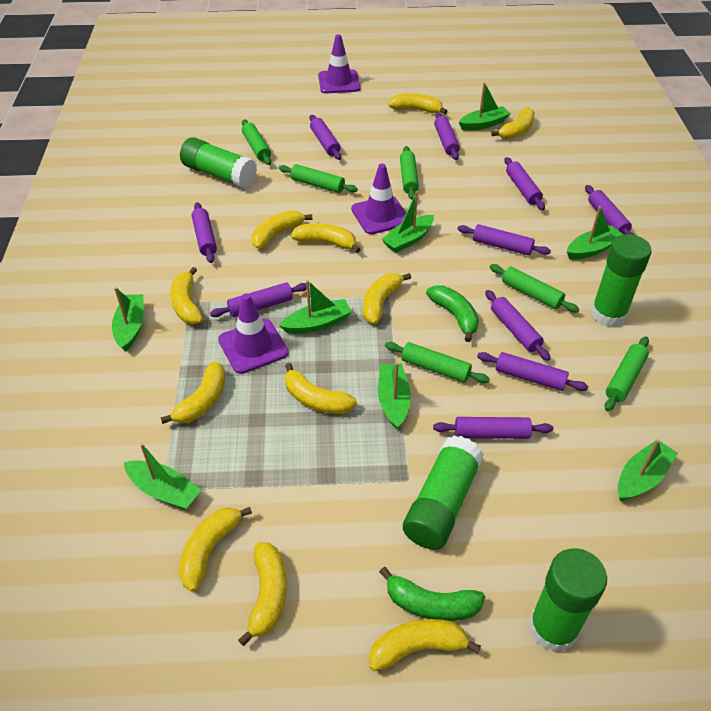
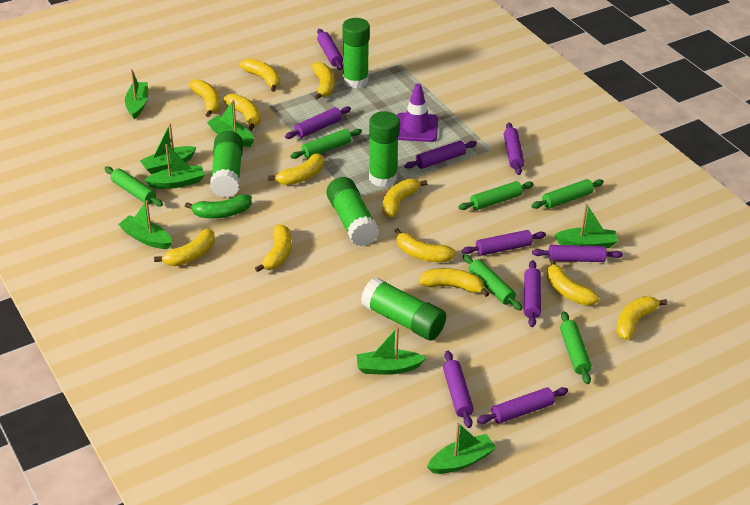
green banana: 2 -> 1
green glue stick: 4 -> 5
purple rolling pin: 10 -> 9
purple traffic cone: 3 -> 1
yellow banana: 11 -> 12

